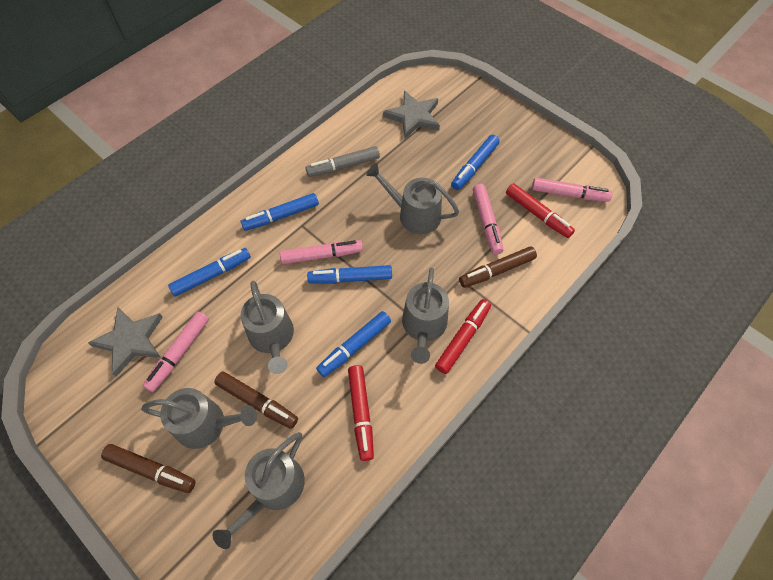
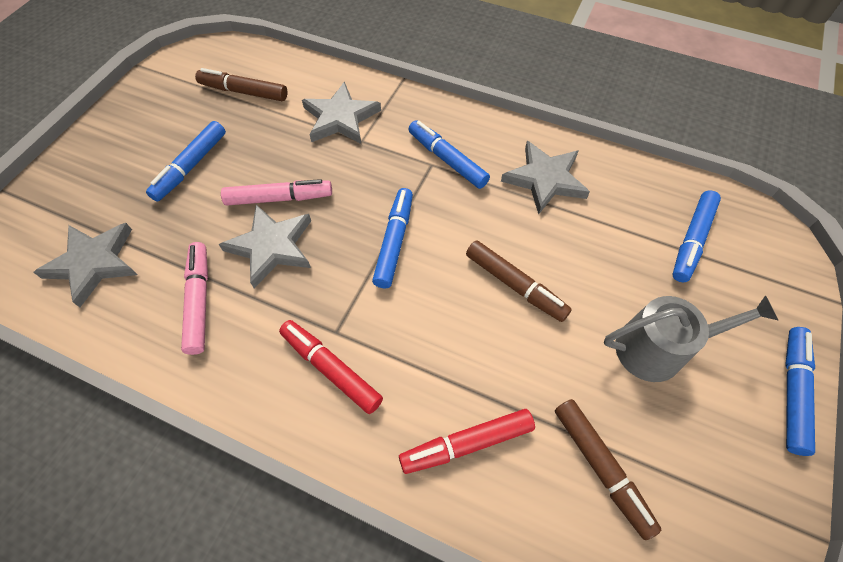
grey marker: 1 -> 0
grey star: 2 -> 4
grey watering can: 5 -> 1
pink marker: 4 -> 2
red marker: 3 -> 2

